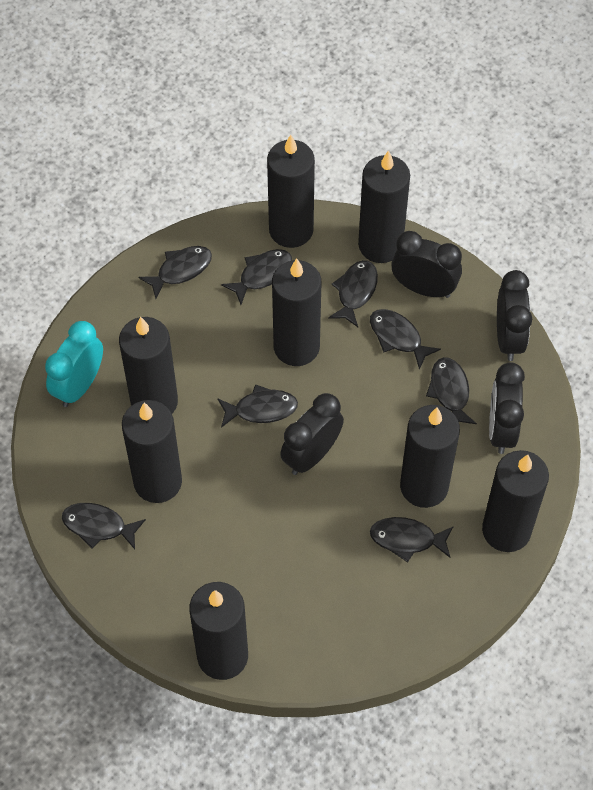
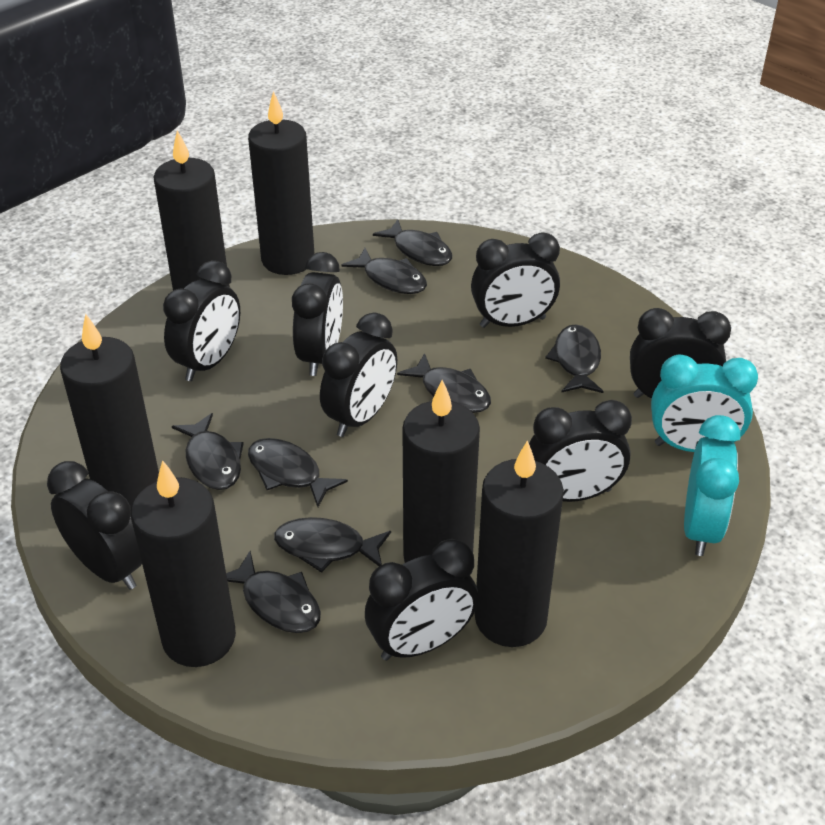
black candle: 8 -> 6
black clock: 4 -> 8
turquoise clock: 1 -> 2

